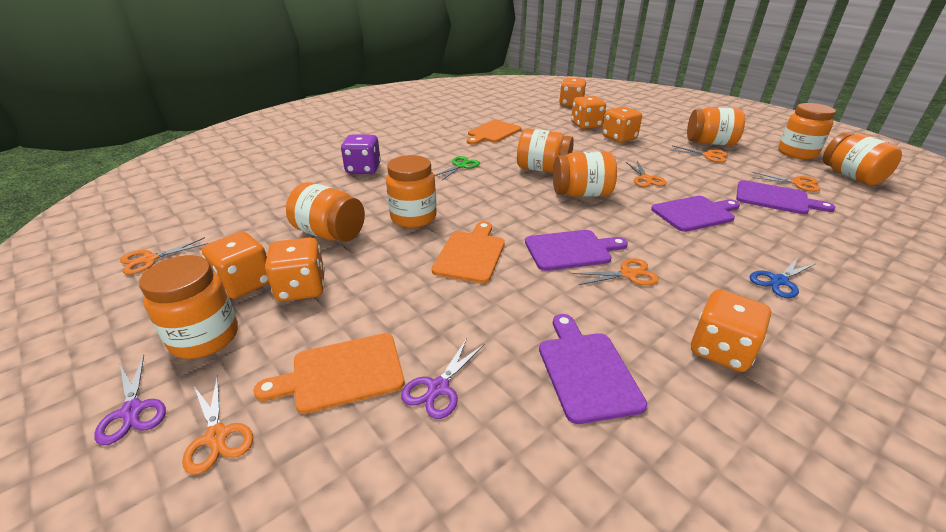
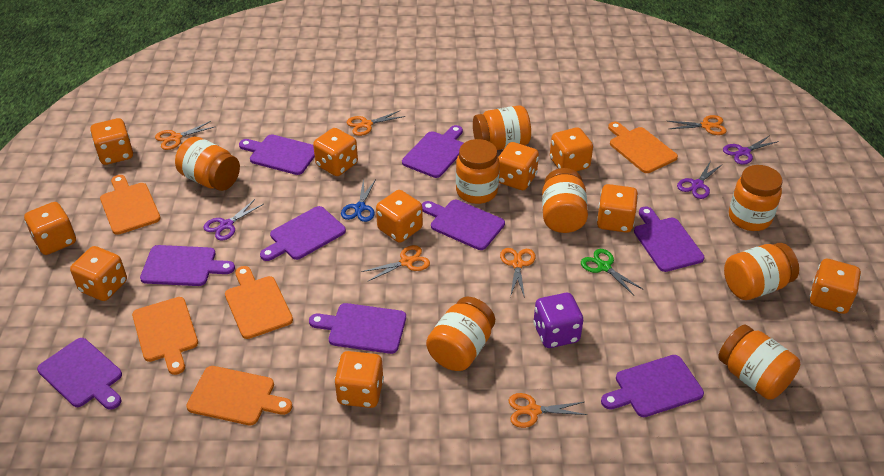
orange cutting board: 3 -> 5
orange dice: 6 -> 10
purple cutting board: 4 -> 9
purple scissors: 2 -> 3

